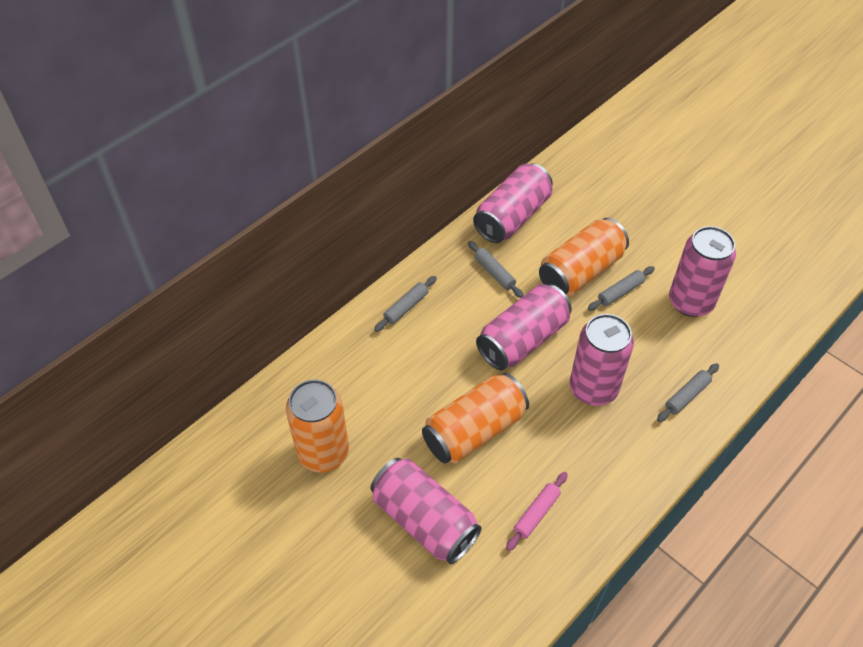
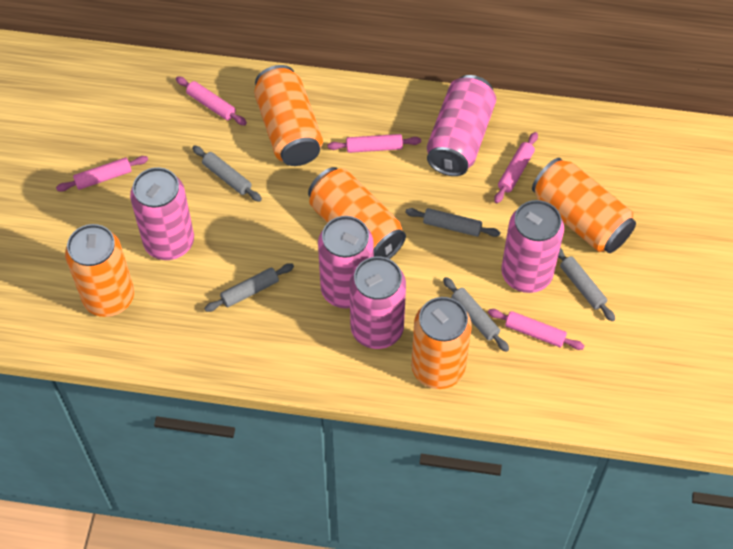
grey rolling pin: 4 -> 5
orange can: 3 -> 5
pink rolling pin: 1 -> 5

